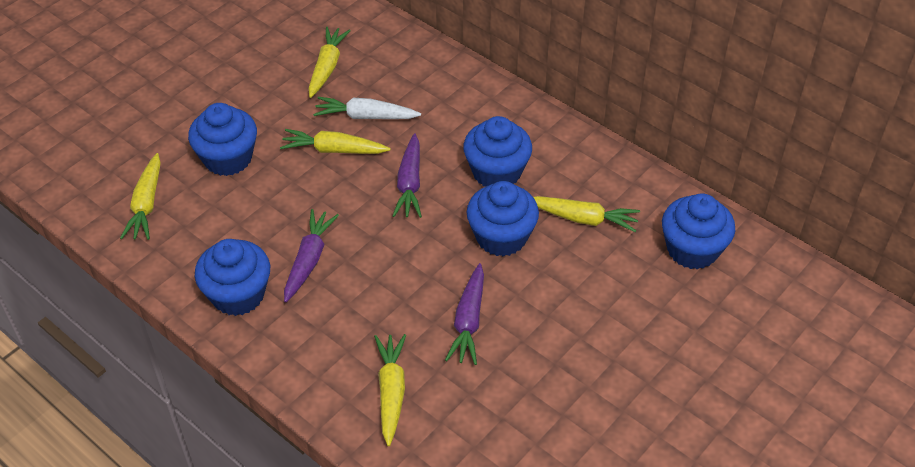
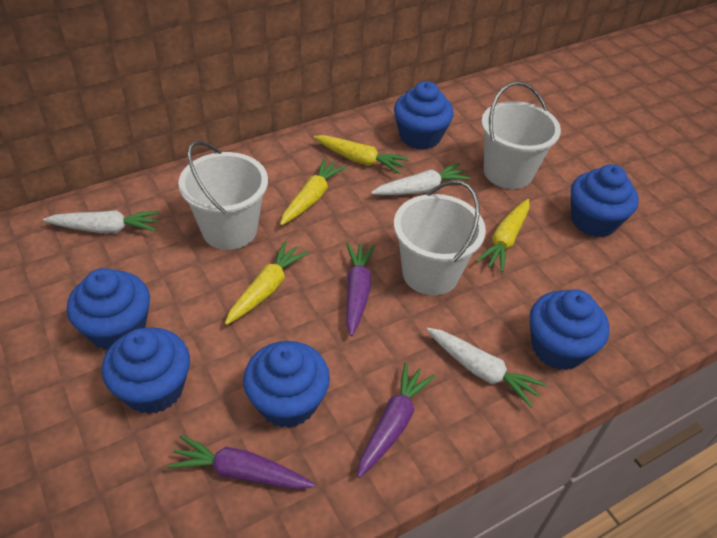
blue cupcake: 5 -> 6
white bucket: 0 -> 3
white carrot: 1 -> 3
yellow carrot: 5 -> 4

